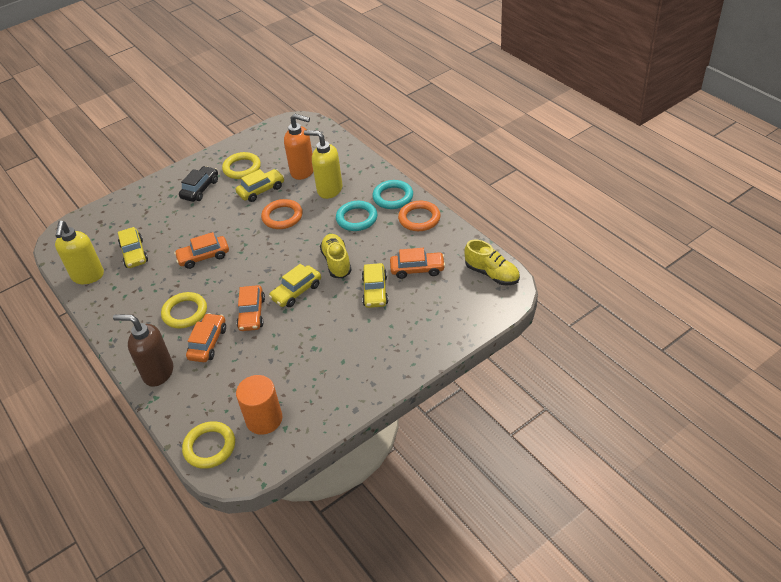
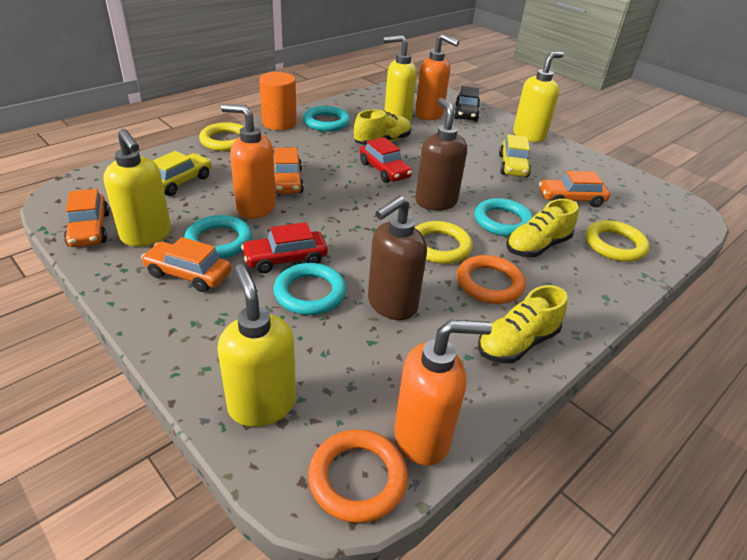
brown soap dispenser: 1 -> 2
orange soap dispenser: 1 -> 3
red car: 0 -> 2
turquoise ring: 2 -> 4
yellow car: 4 -> 2
yellow shoe: 2 -> 3
yellow soap dispenser: 2 -> 4

